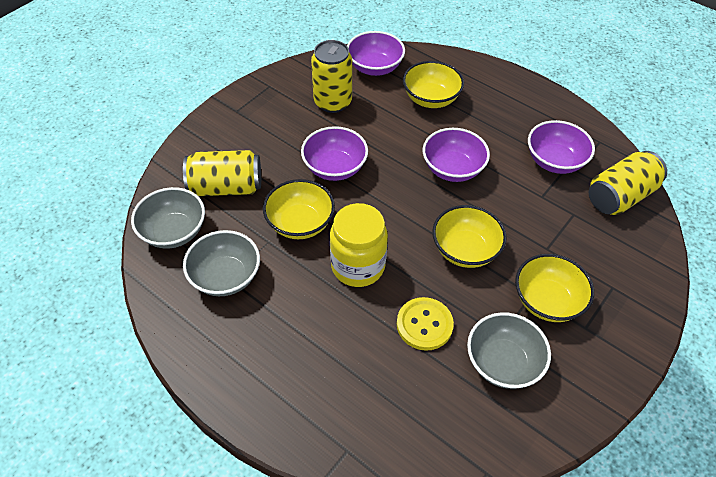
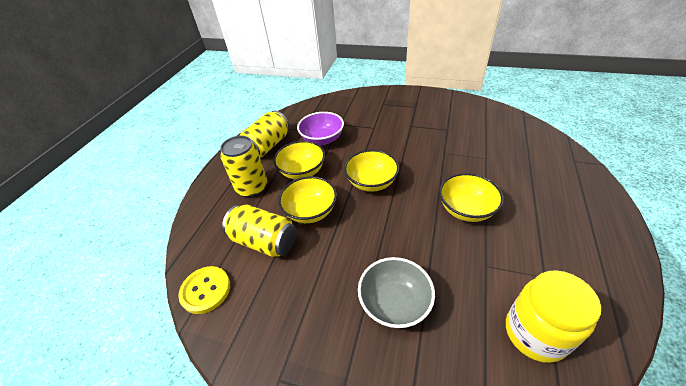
grey bowl: 3 -> 1
purple bowl: 4 -> 1

